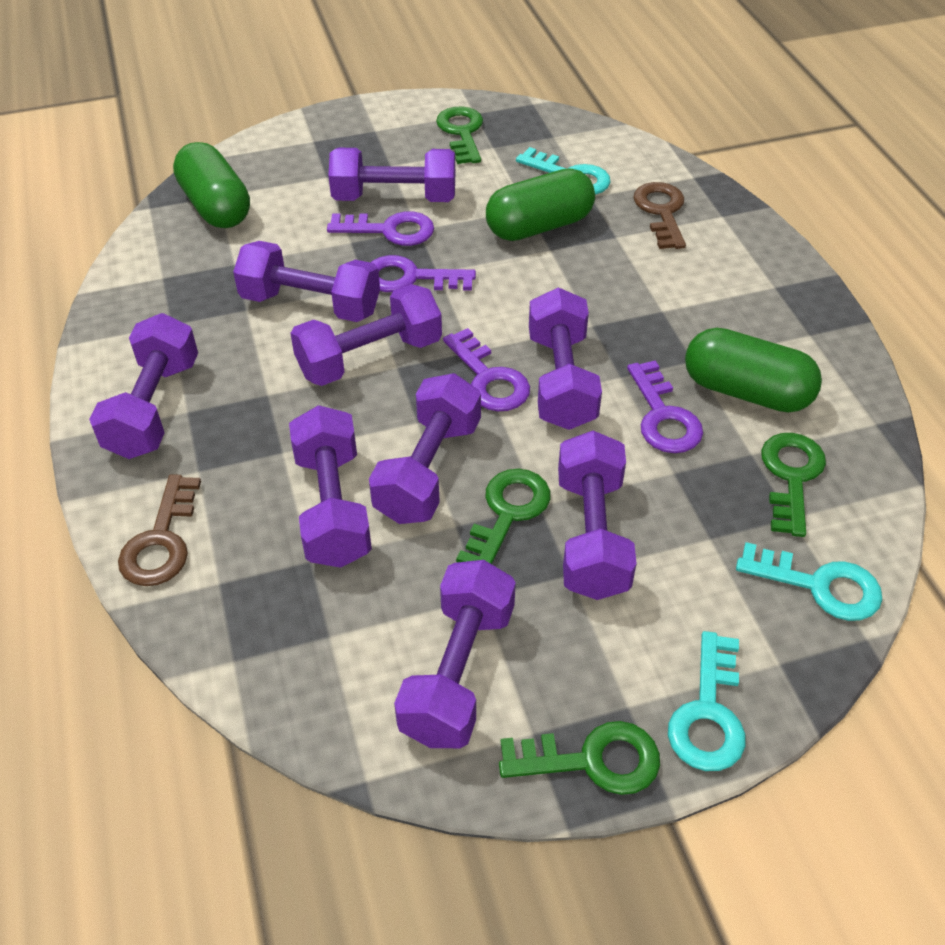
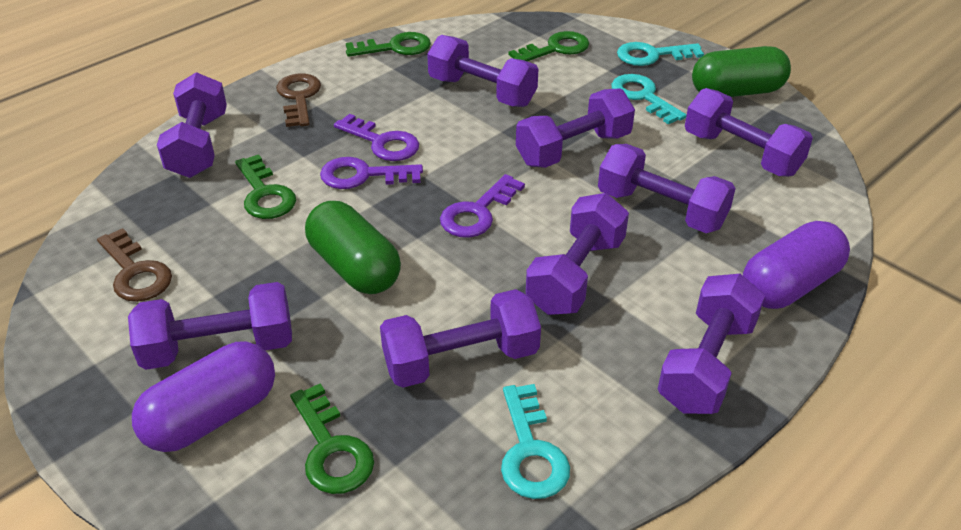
green capsule: 3 -> 2
purple capsule: 0 -> 2
purple key: 4 -> 3

